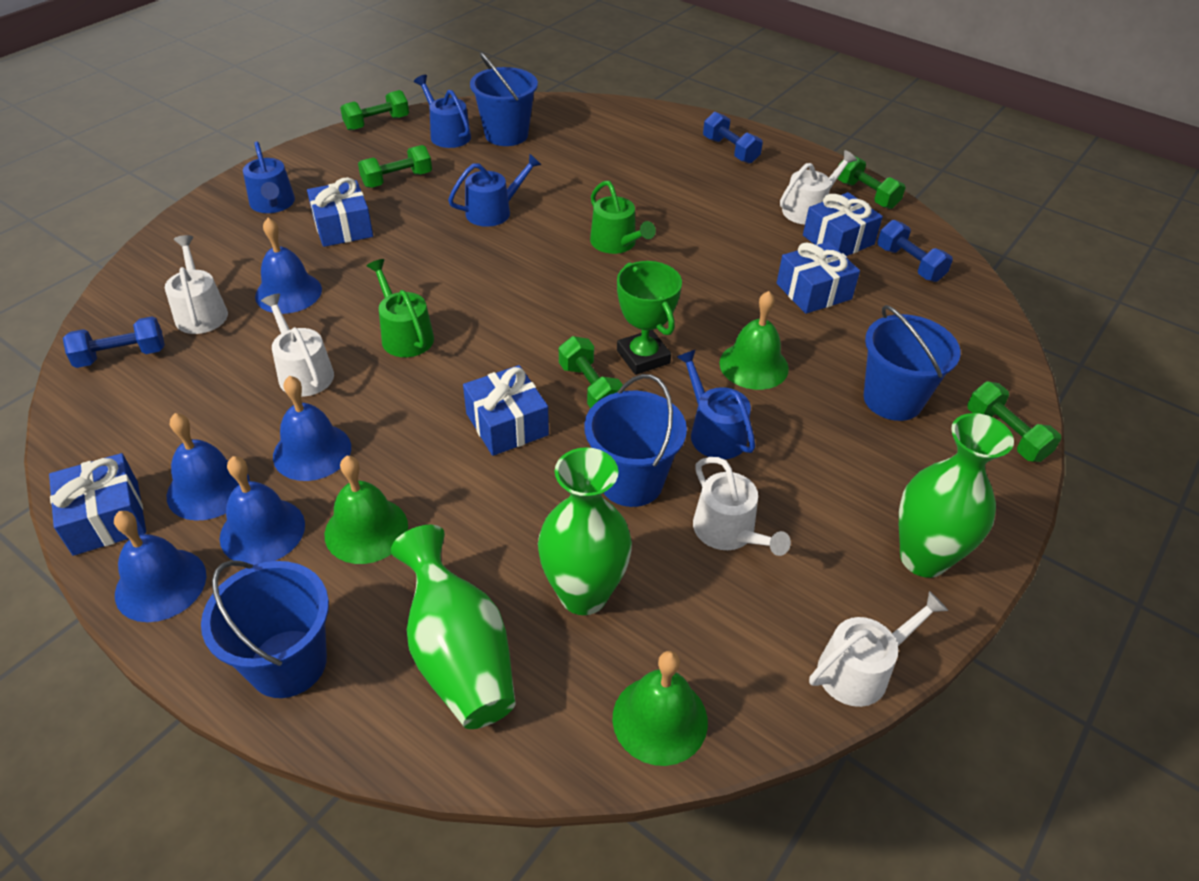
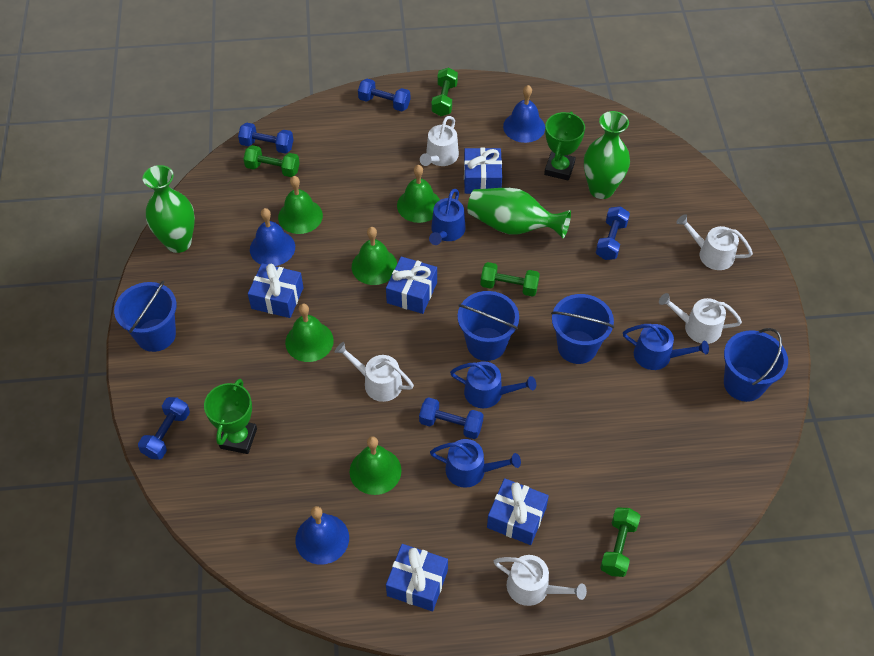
blue bell: 5 -> 3
blue dumbbell: 3 -> 5
green bell: 3 -> 5
green dumbbell: 5 -> 4
green trophy: 1 -> 2
green watering can: 2 -> 0

